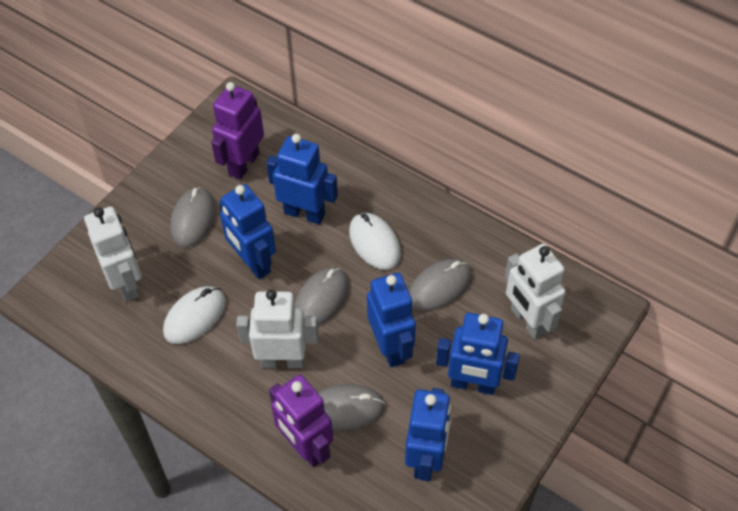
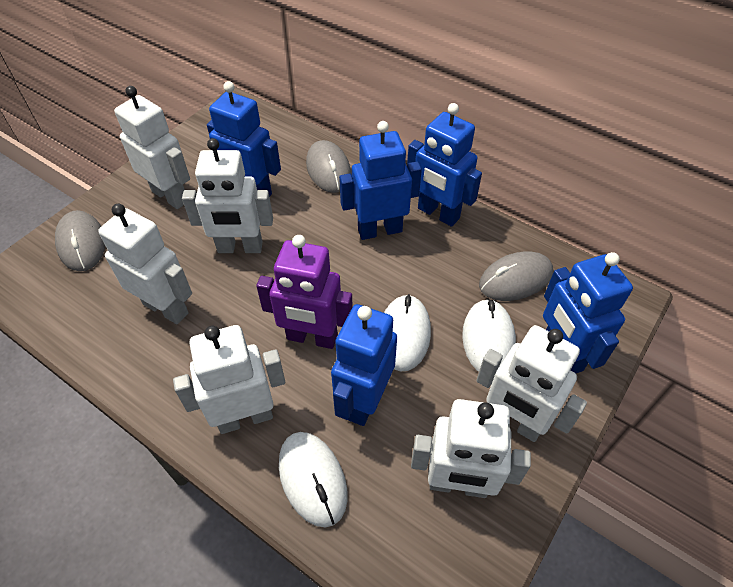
grey mouse: 4 -> 3
purple robot: 2 -> 1
white mouse: 2 -> 3
white robot: 3 -> 6

